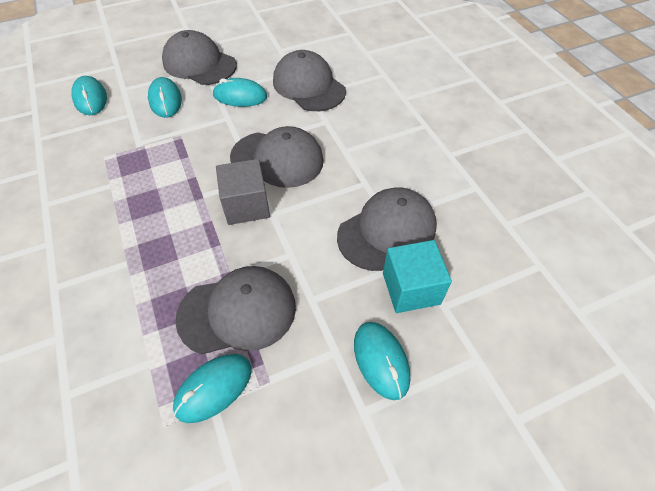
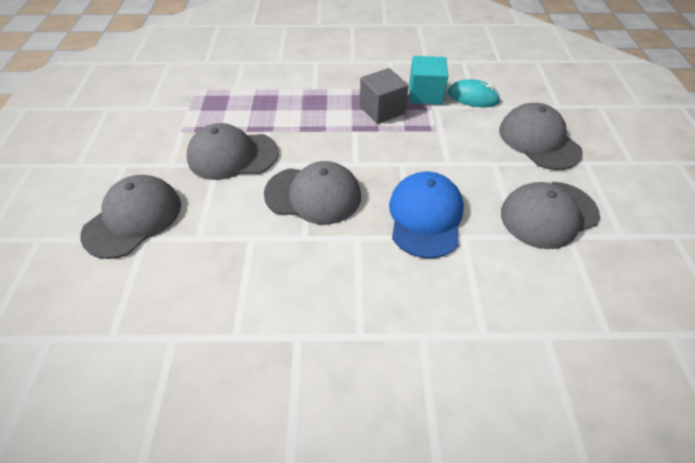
blue cap: 0 -> 1
turquoise mouse: 5 -> 1

